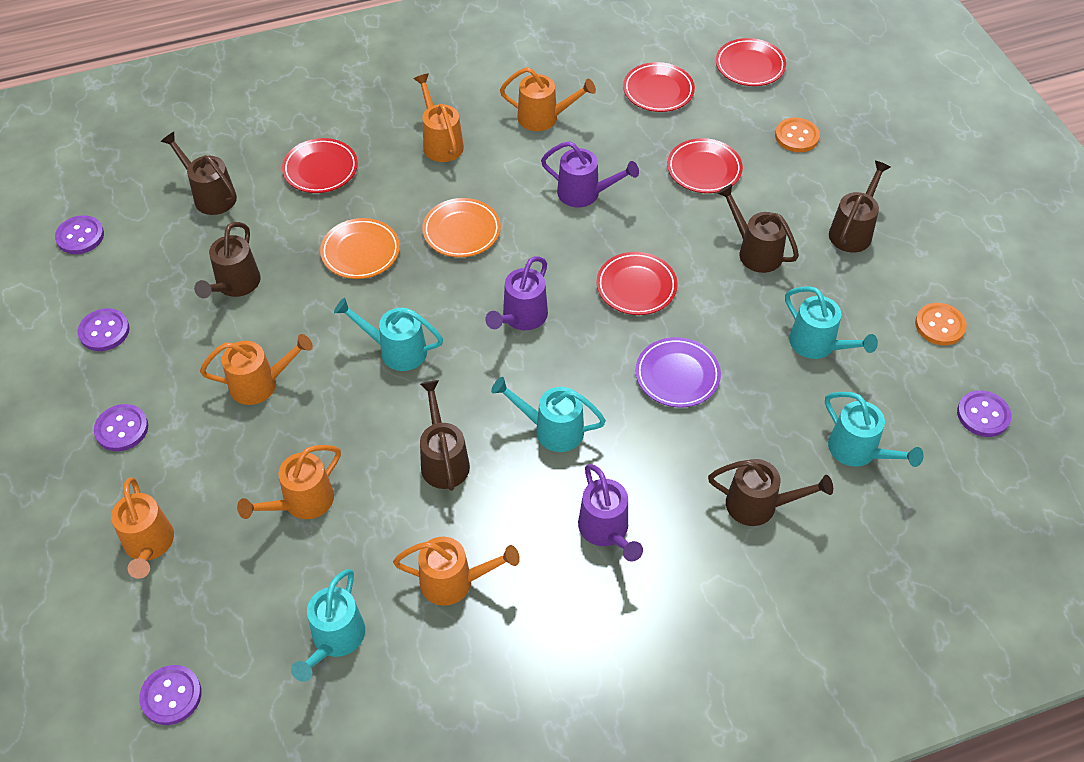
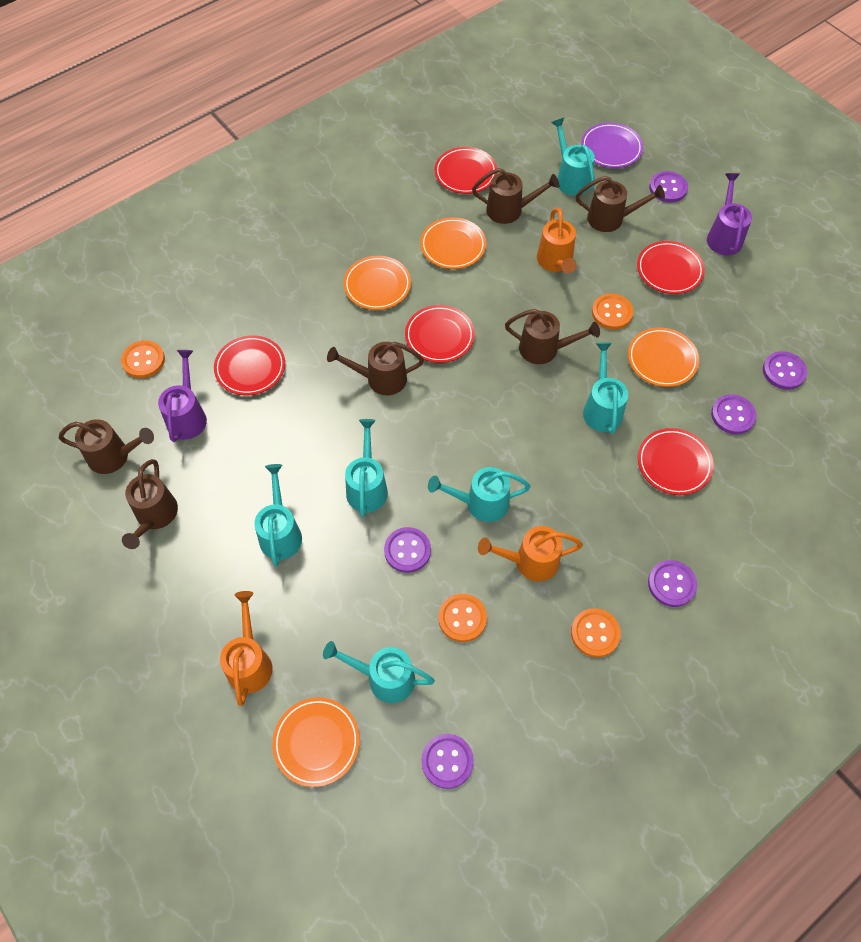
orange button: 2 -> 4
orange plate: 2 -> 4
orange watering can: 6 -> 3
purple button: 5 -> 6
purple watering can: 3 -> 2
turquoise watering can: 5 -> 6

